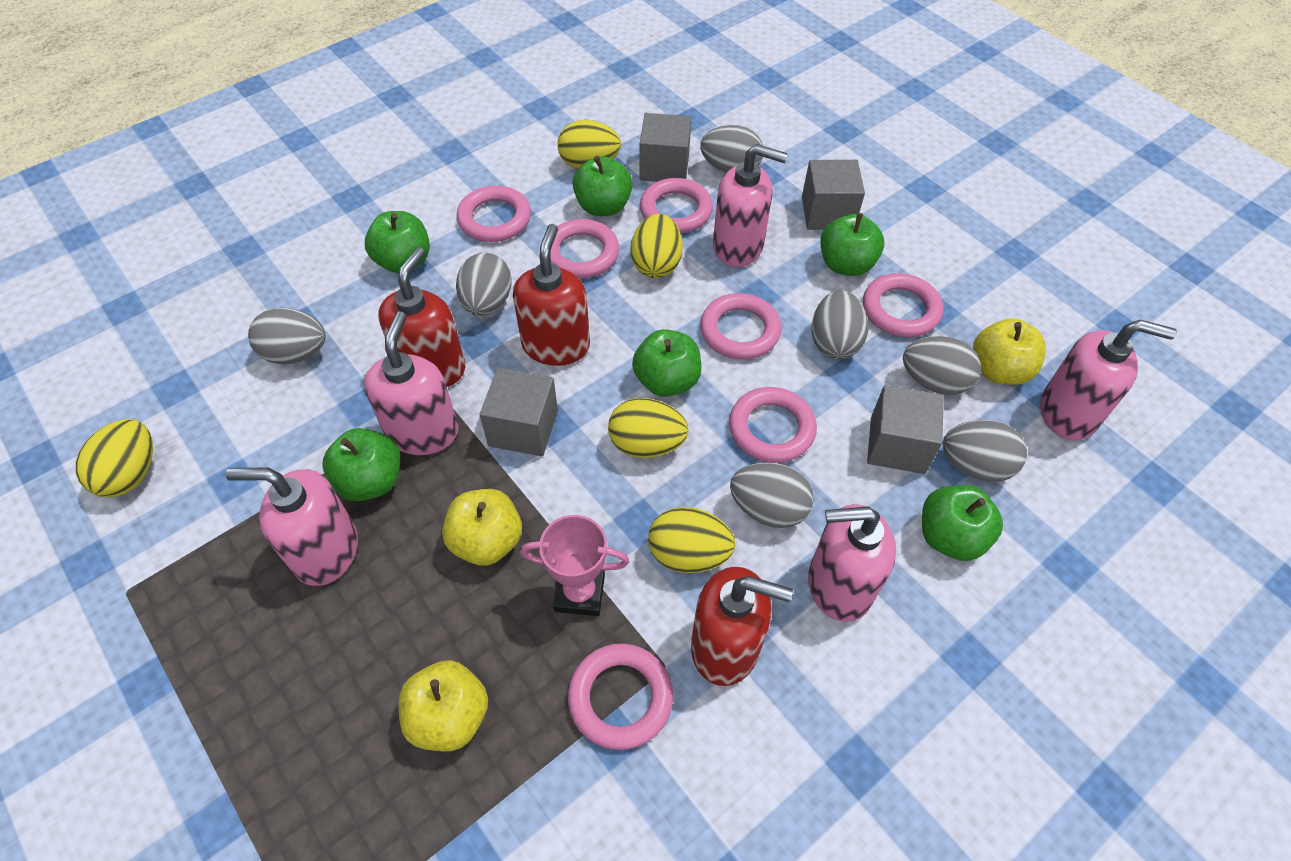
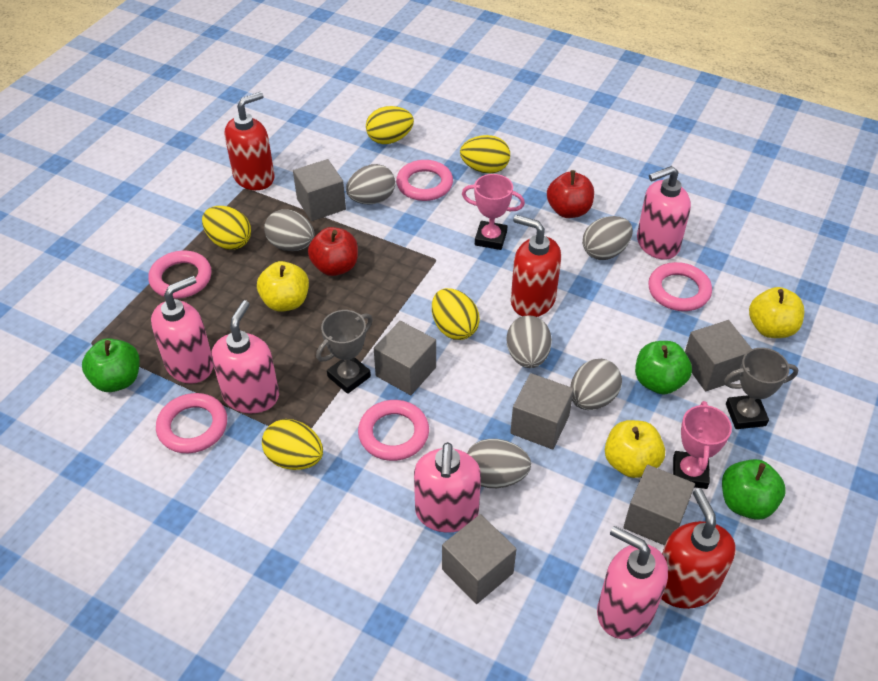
green apple: 6 -> 3
grey cube: 4 -> 6
grey egg: 7 -> 6
grey trophy: 0 -> 2
pink ring: 7 -> 5
pink trophy: 1 -> 2
red apple: 0 -> 2

